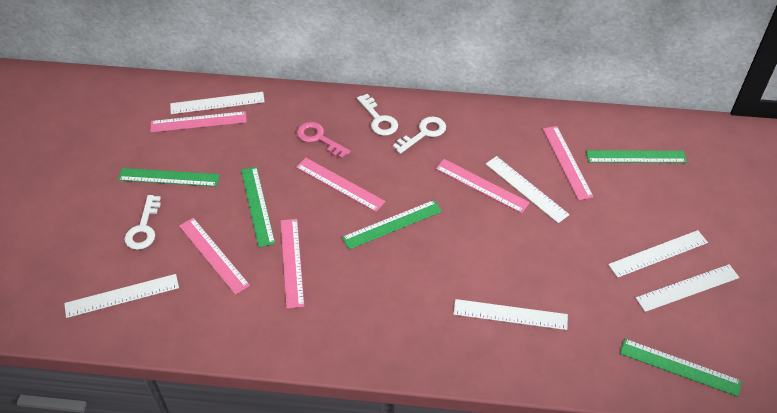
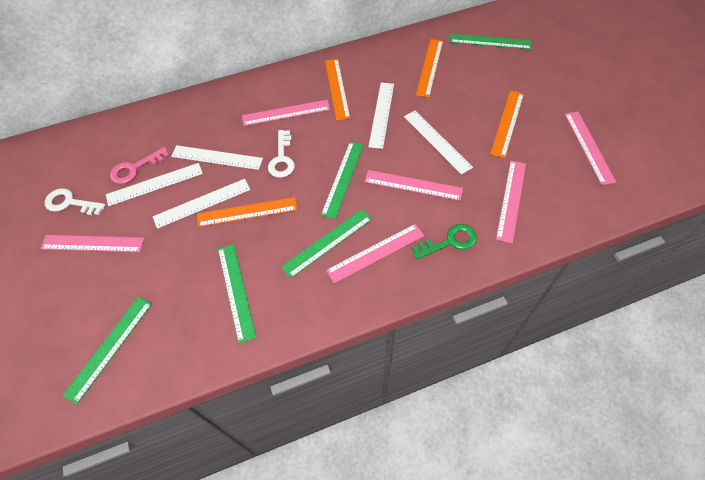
green key: 0 -> 1
orange ruler: 0 -> 4
white key: 3 -> 2
white ruler: 6 -> 5

